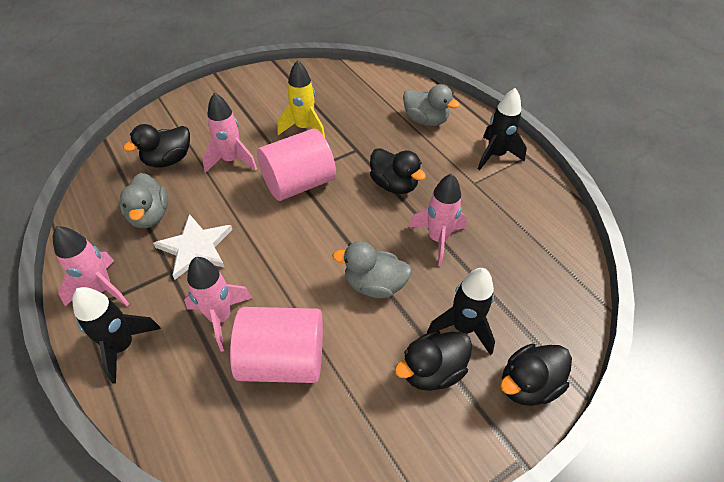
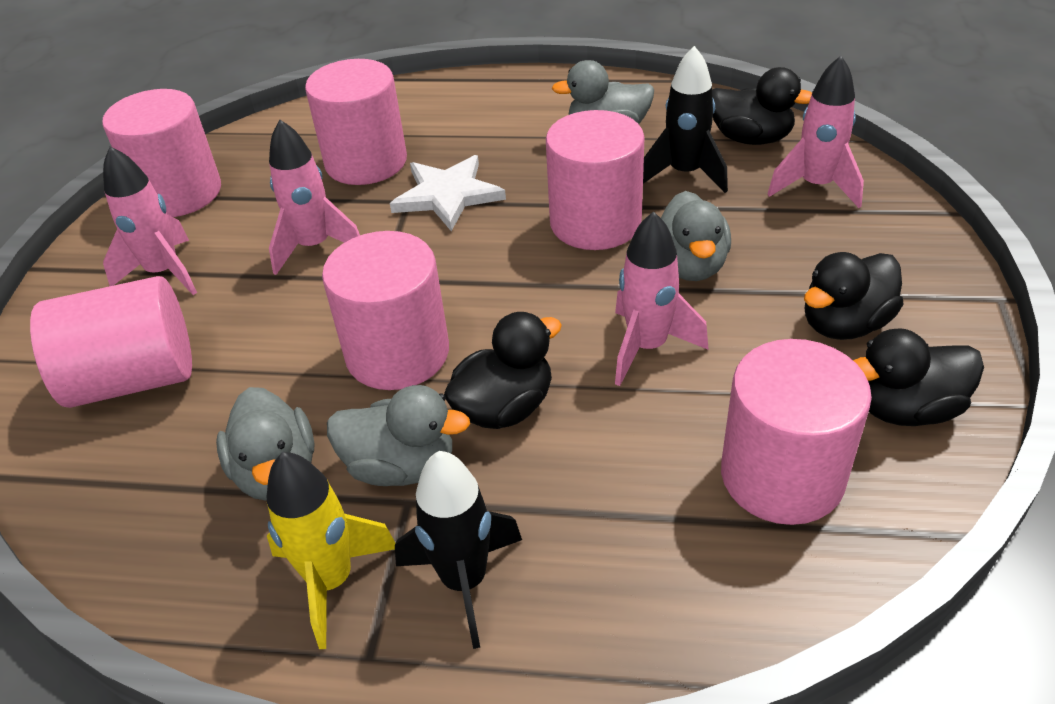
black rocket: 3 -> 2
grey duck: 3 -> 4
pink cylinder: 2 -> 6

